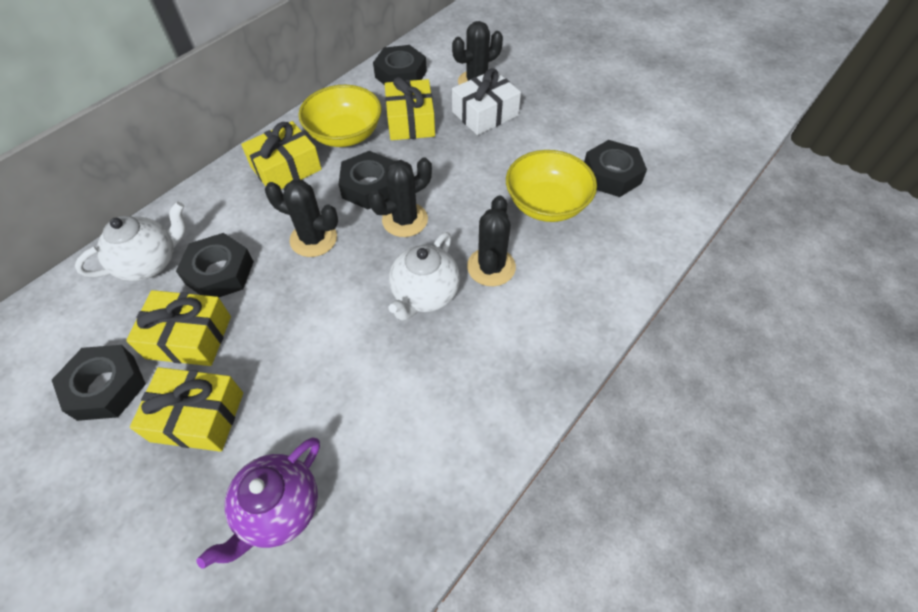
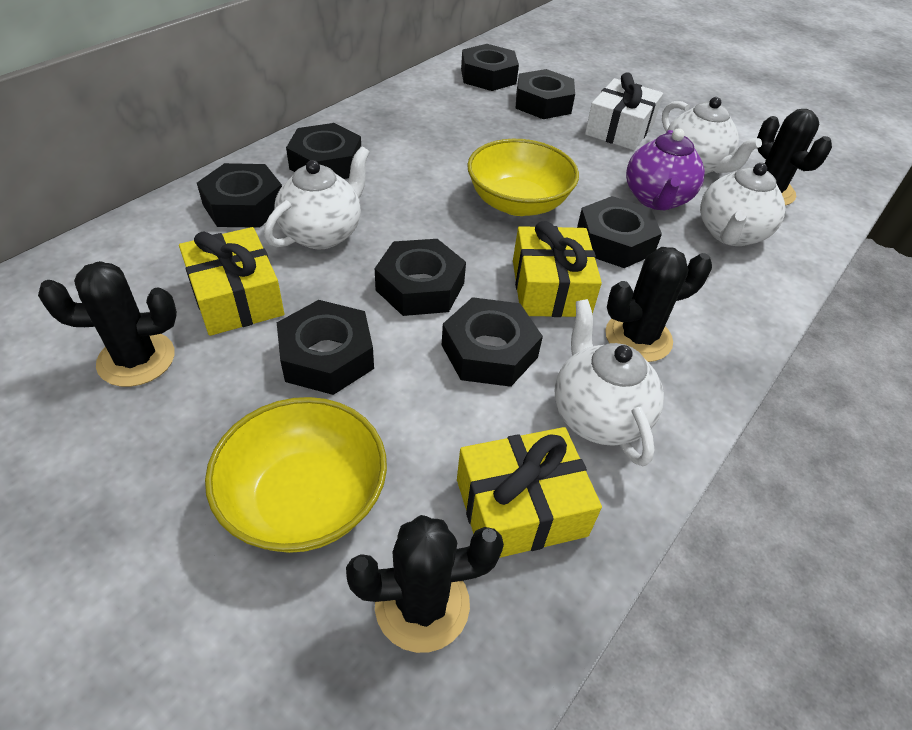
black nut: 5 -> 8
white teapot: 2 -> 4
yellow gift: 4 -> 3

